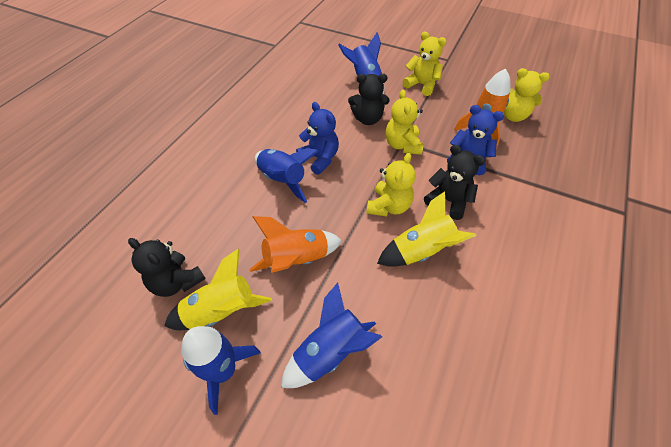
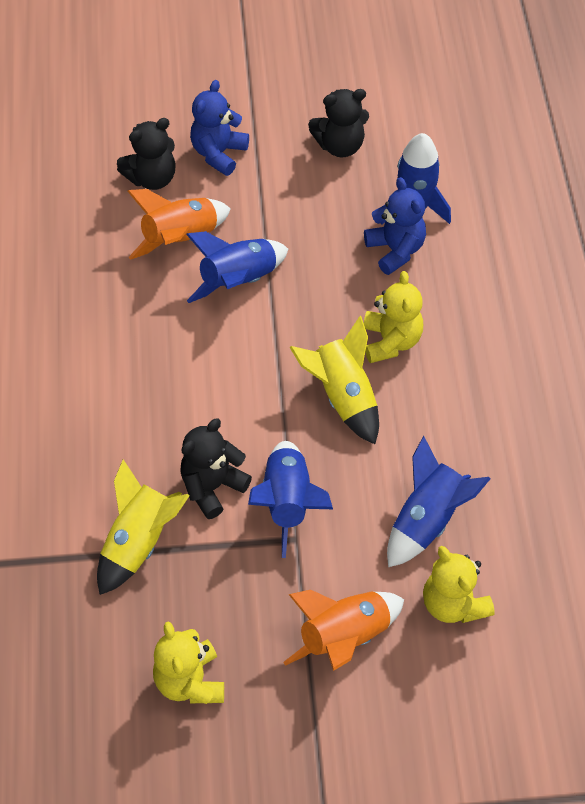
yellow teddy bear: 4 -> 3

